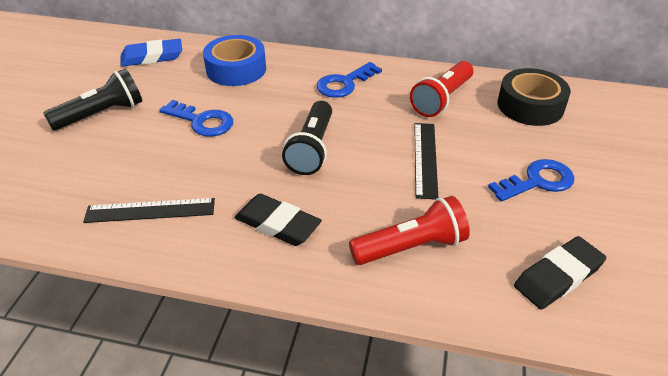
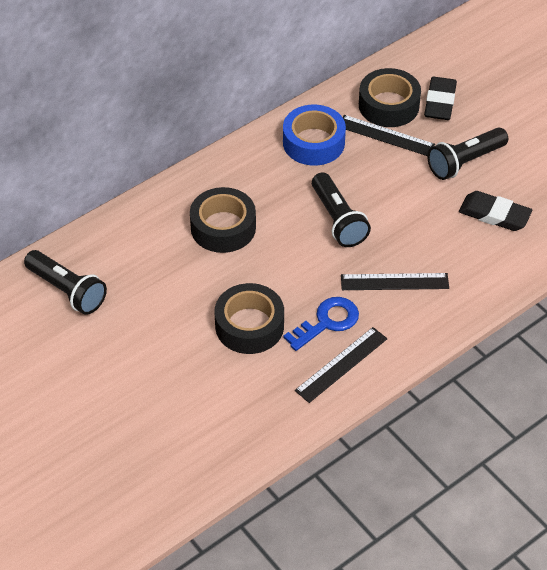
black flashlight: 2 -> 3
black ruler: 2 -> 3
black tape: 1 -> 3
blue eraser: 1 -> 0
blue key: 3 -> 1
red flashlight: 2 -> 0

